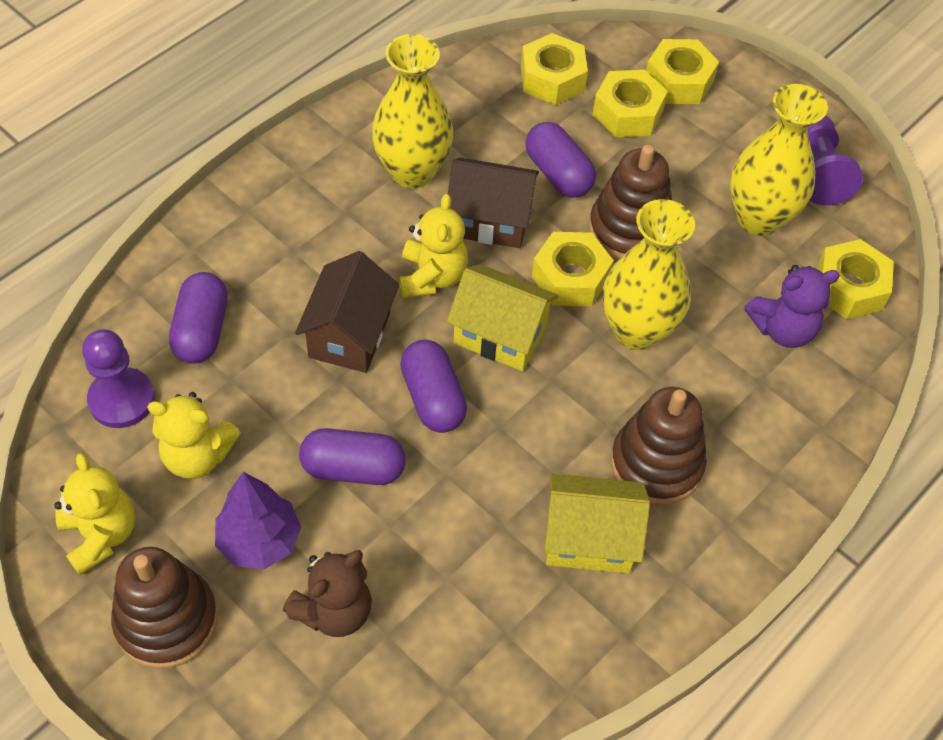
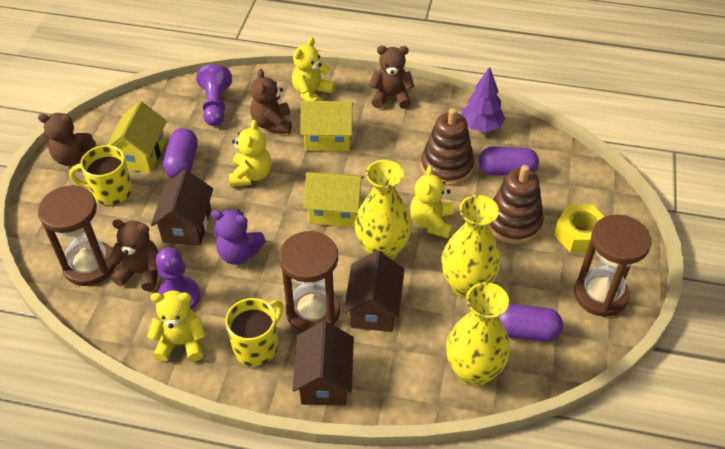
brown hourglass: 0 -> 3
brown house: 2 -> 3
brown stacking toy: 3 -> 2
brown teddy bear: 1 -> 4
purple capsule: 4 -> 3
yellow house: 2 -> 3
yellow mug: 0 -> 2
yellow nut: 5 -> 1
yellow teddy bear: 3 -> 4

